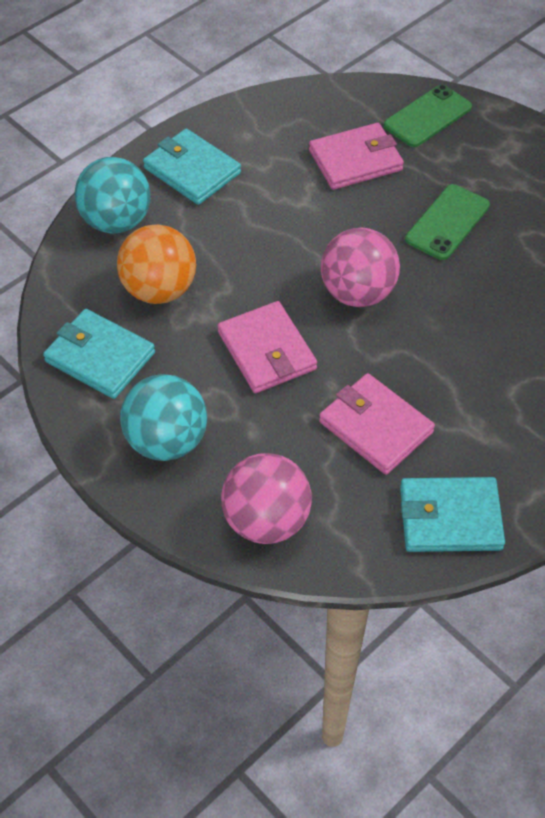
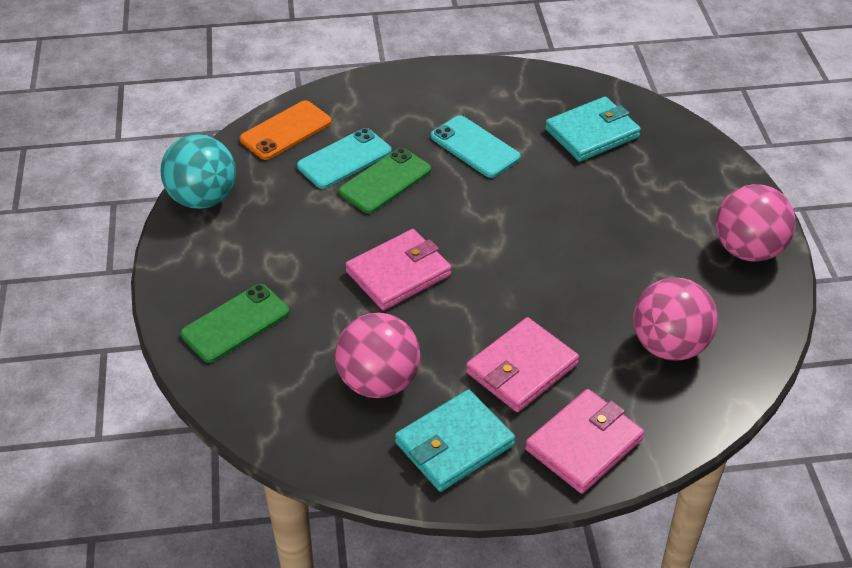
orange ball: 1 -> 0
orange phone: 0 -> 1
pink ball: 2 -> 3
turquoise ball: 2 -> 1
turquoise phone: 0 -> 2
turquoise wallet: 3 -> 2

